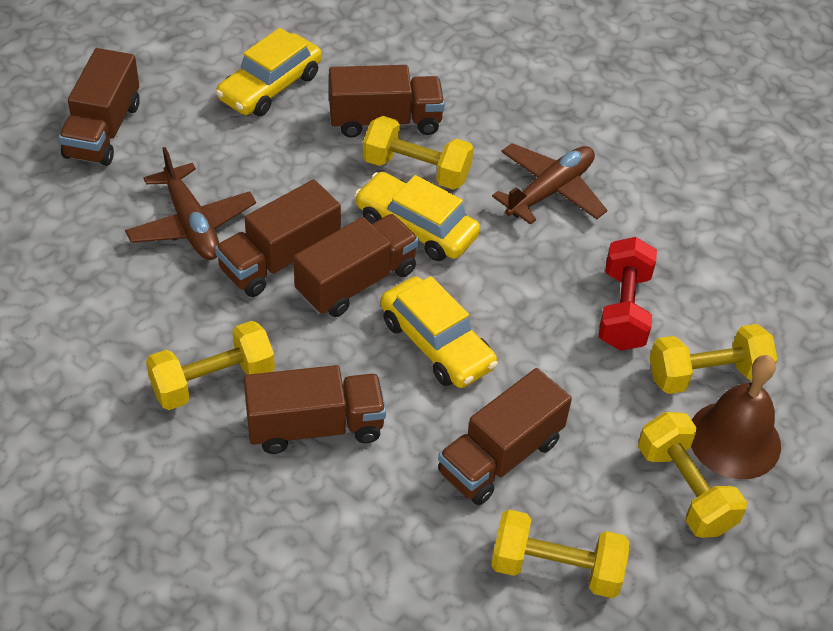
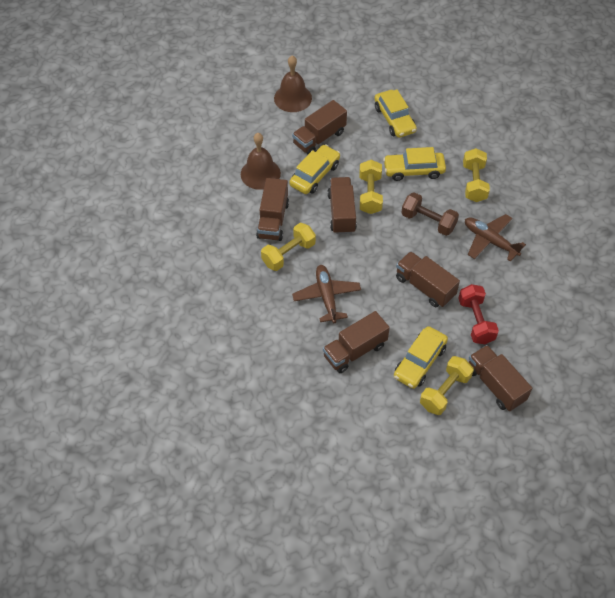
brown bell: 1 -> 2
brown dumbbell: 0 -> 1
yellow car: 3 -> 4
yellow dumbbell: 5 -> 4

